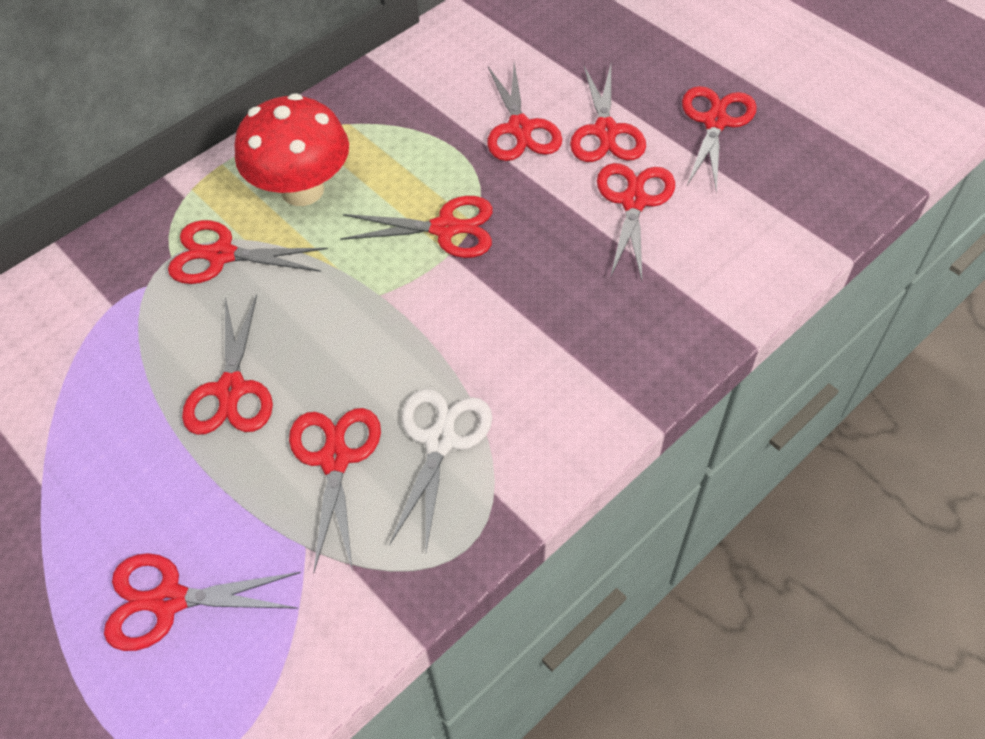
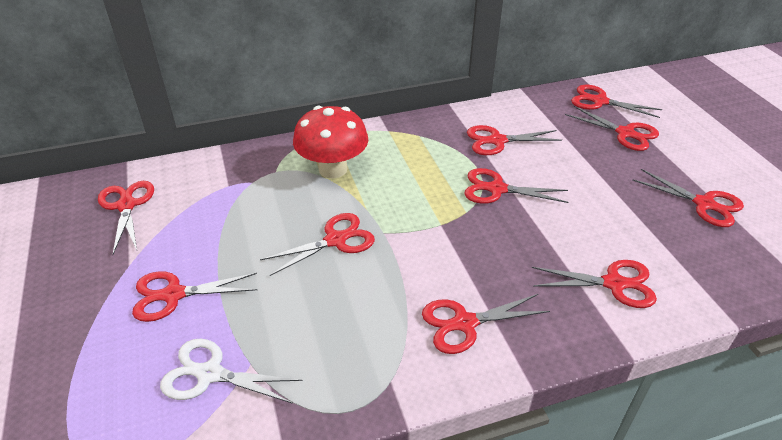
red scissors: 9 -> 10

